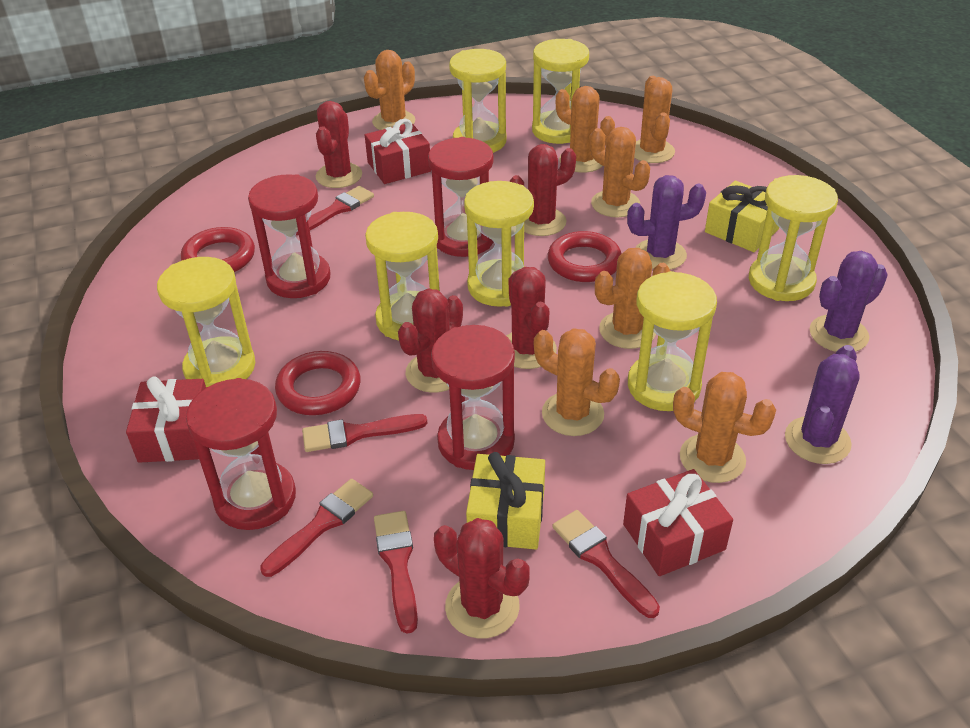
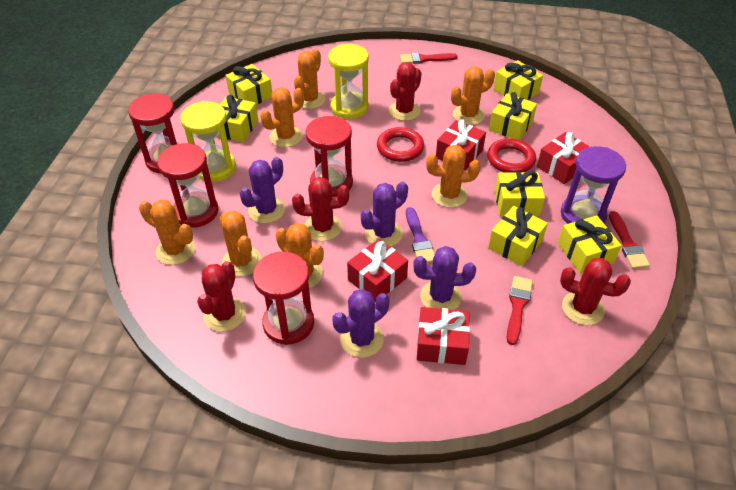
purple brush: 0 -> 1
purple cactus: 3 -> 4
purple hourglass: 0 -> 1
red brush: 5 -> 3
red cactus: 5 -> 4
red gift: 3 -> 4
red ring: 3 -> 2
yellow gift: 2 -> 7
yellow hourglass: 7 -> 2

